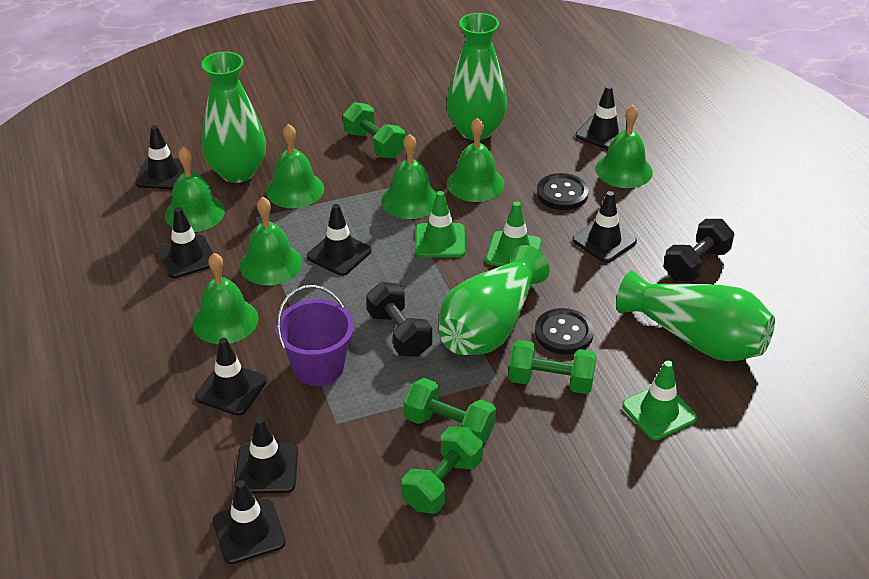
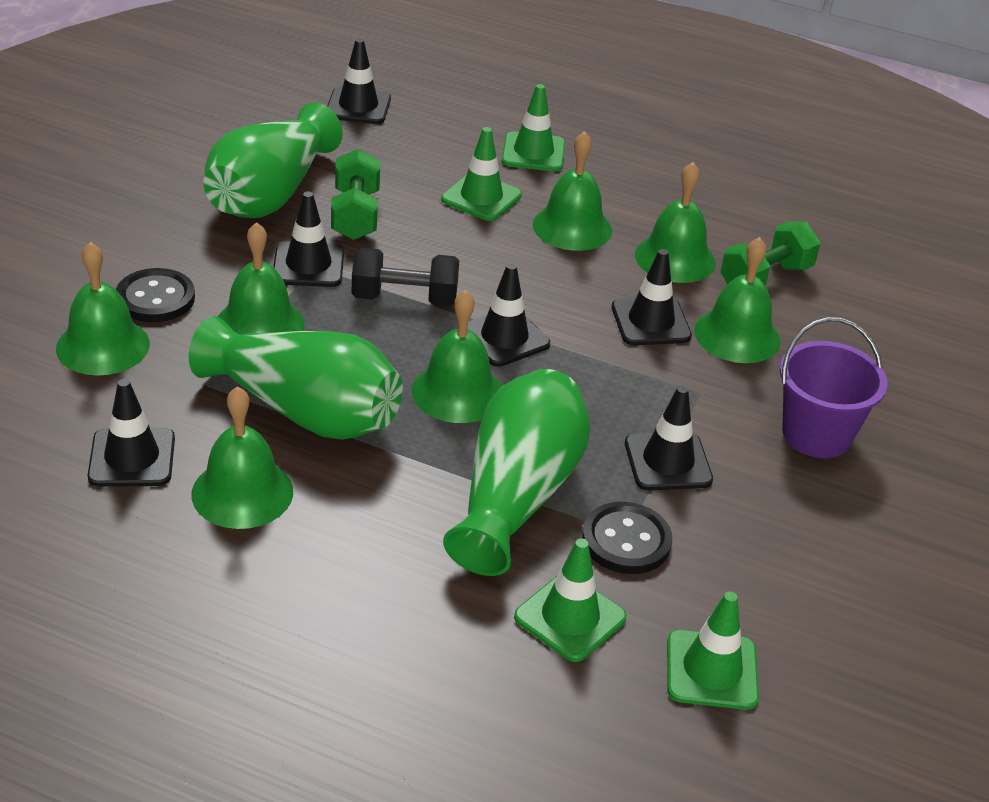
black dumbbell: 2 -> 1
black traffic cone: 8 -> 6
green dumbbell: 4 -> 2
green traffic cone: 3 -> 4
green vase: 4 -> 3

